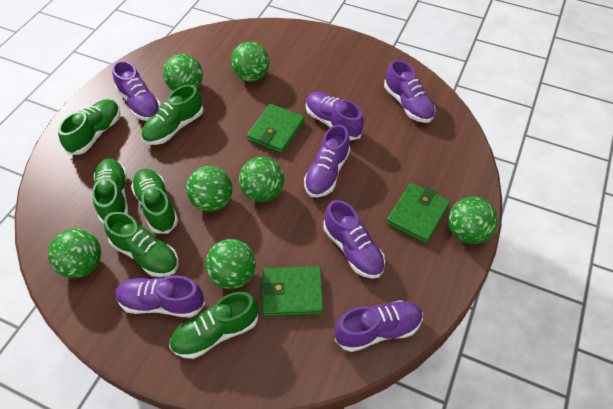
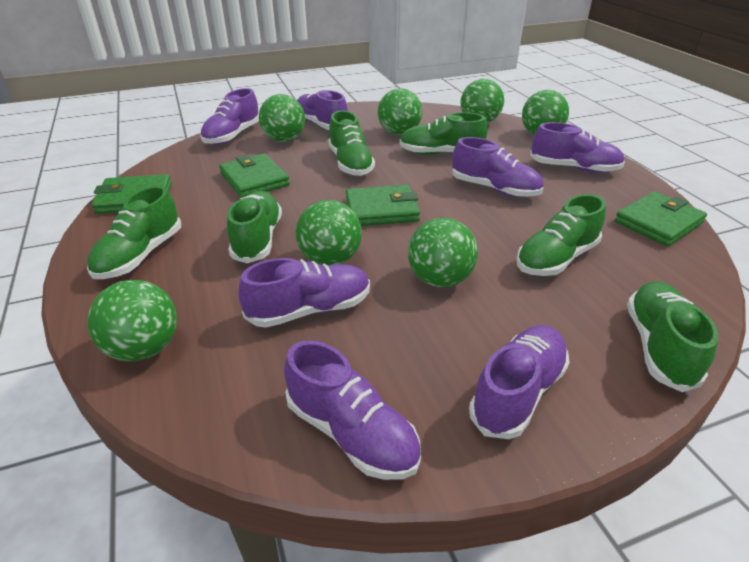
green wallet: 3 -> 4

